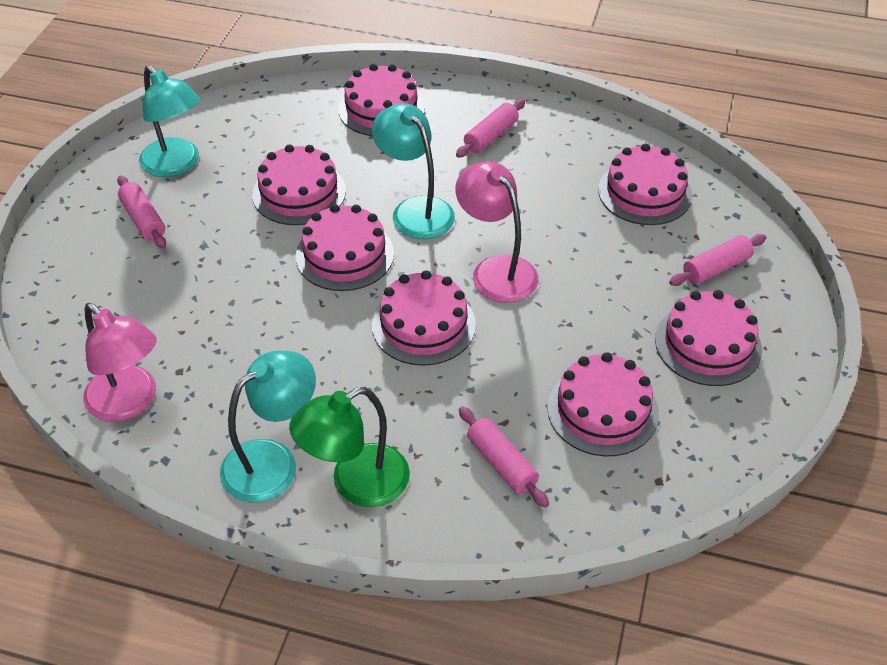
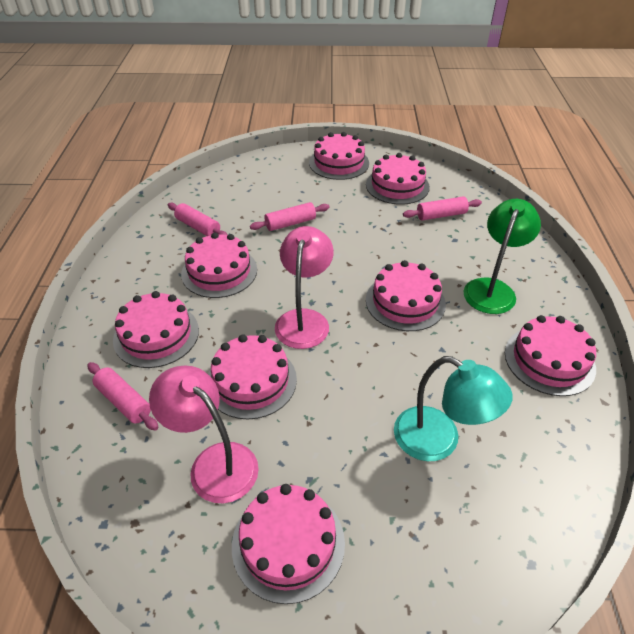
pink cake: 7 -> 8
turquoise lamp: 3 -> 1

